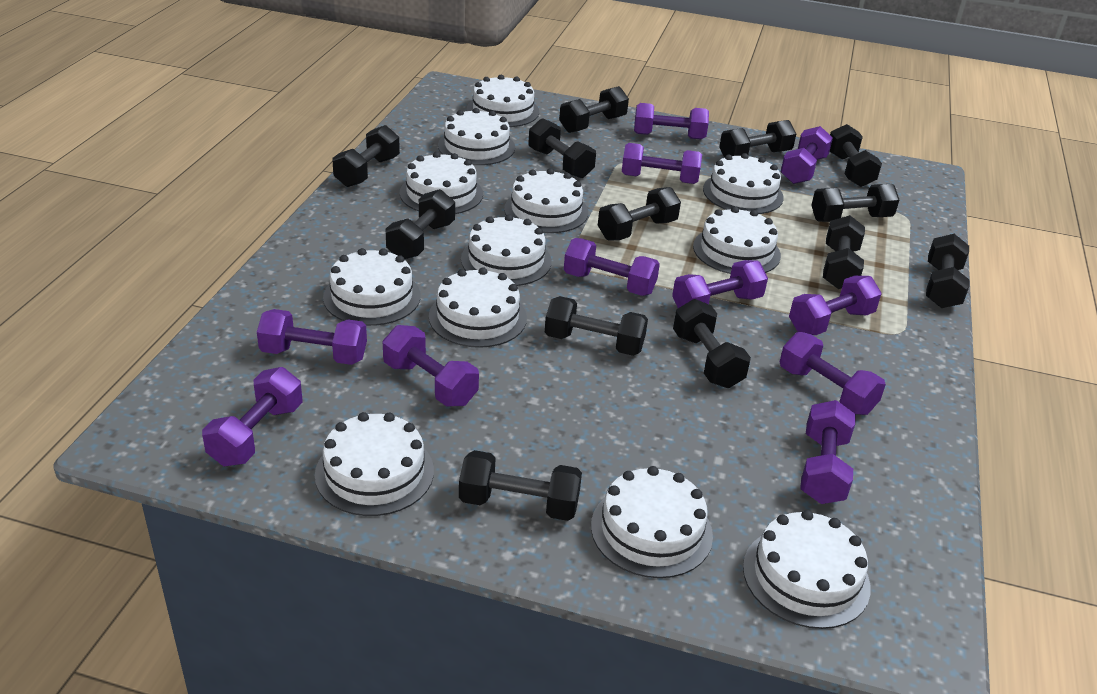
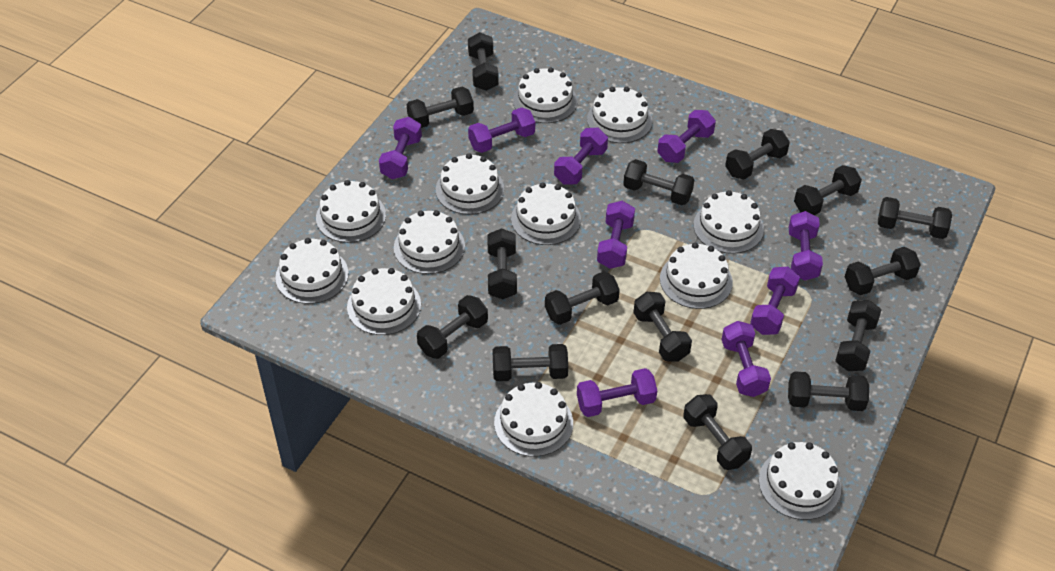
black dumbbell: 13 -> 15
purple dumbbell: 11 -> 9

